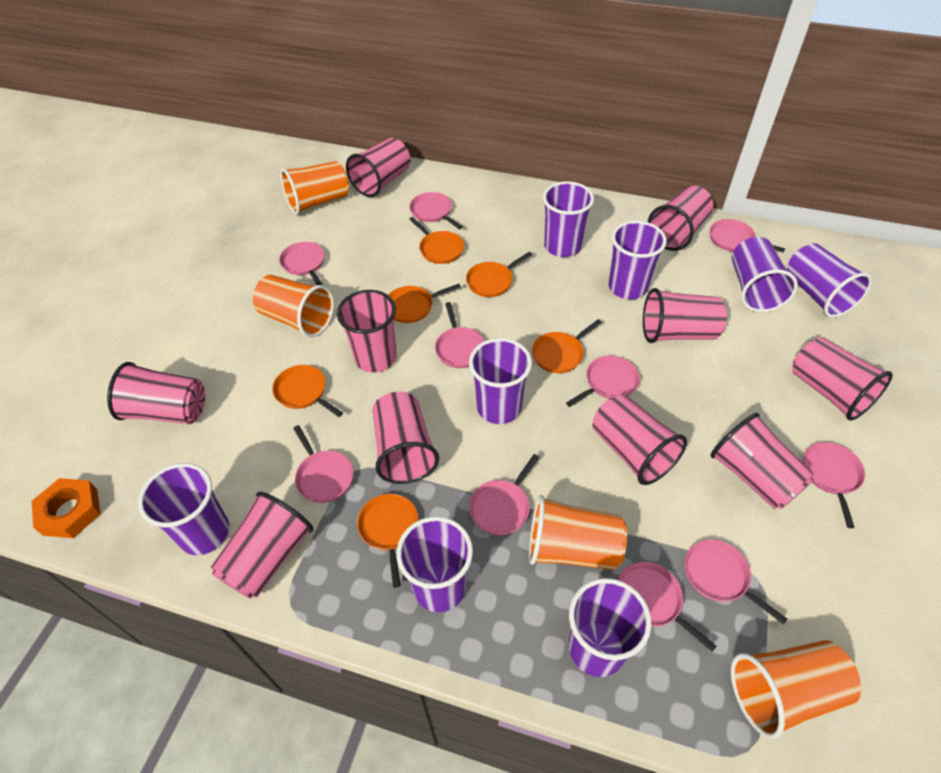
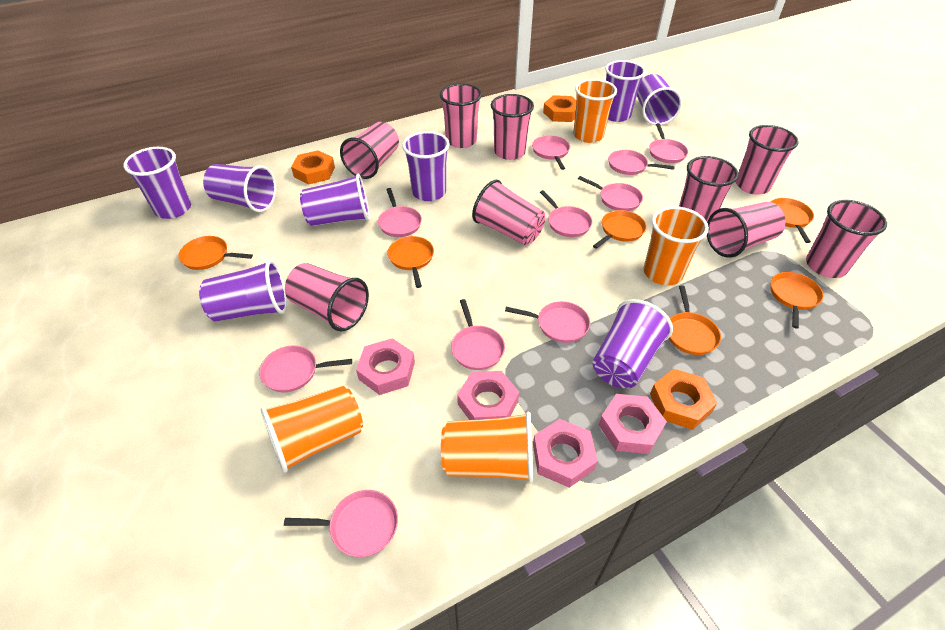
orange nut: 1 -> 3
pink cup: 10 -> 9
pink nut: 0 -> 4

